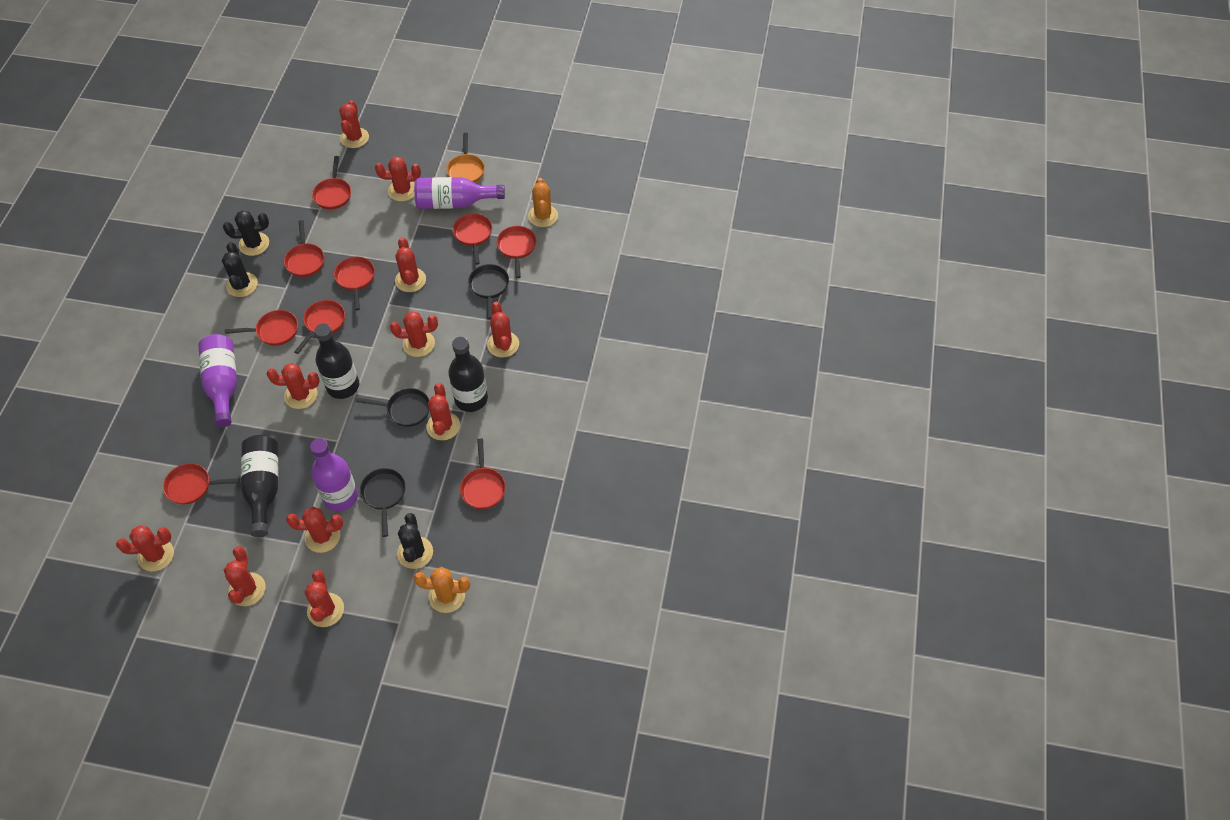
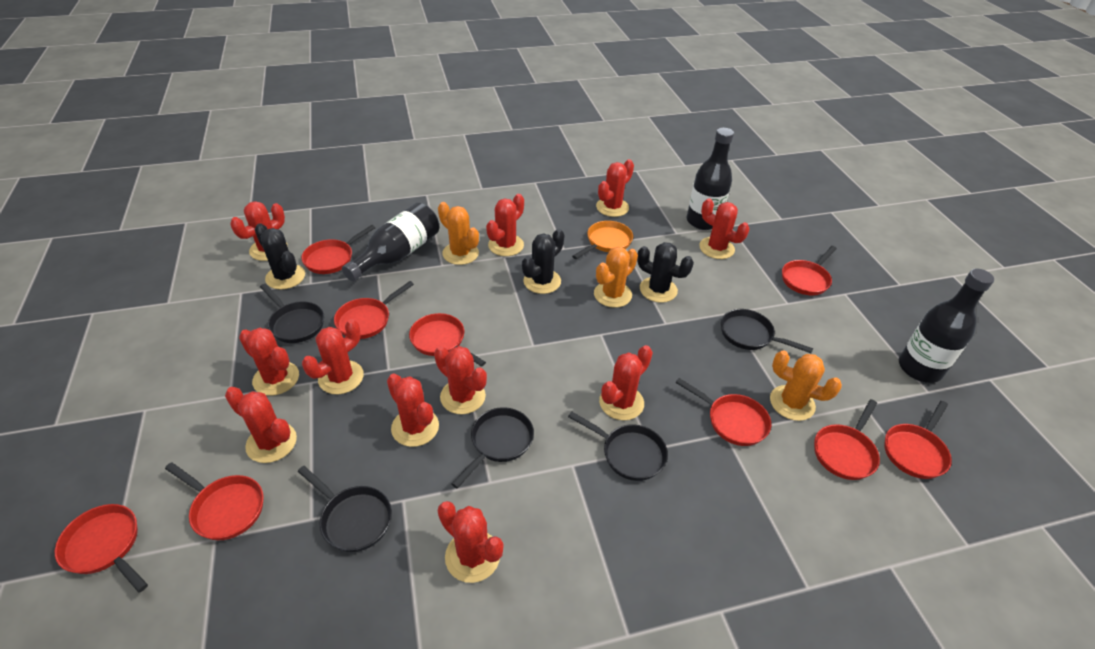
black pan: 3 -> 5
orange cactus: 2 -> 3
purple bottle: 3 -> 0

